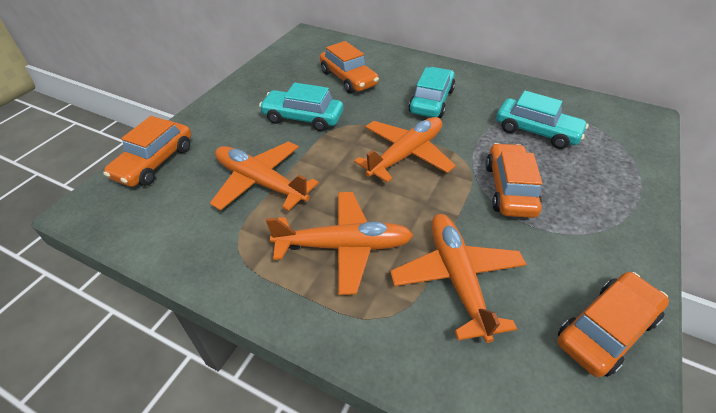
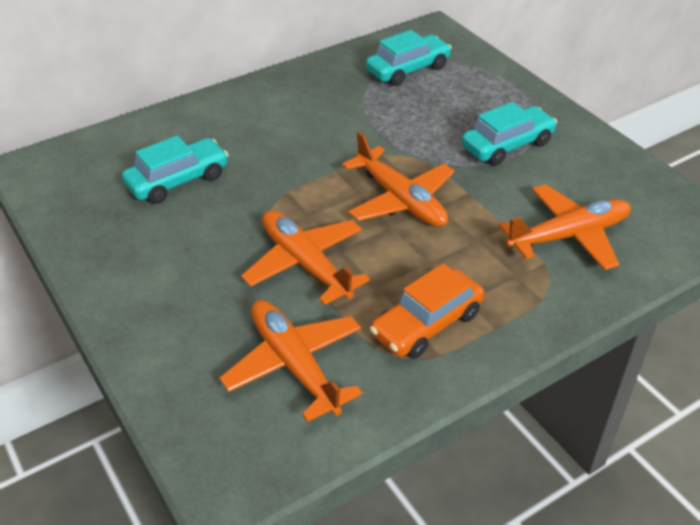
orange car: 4 -> 1

